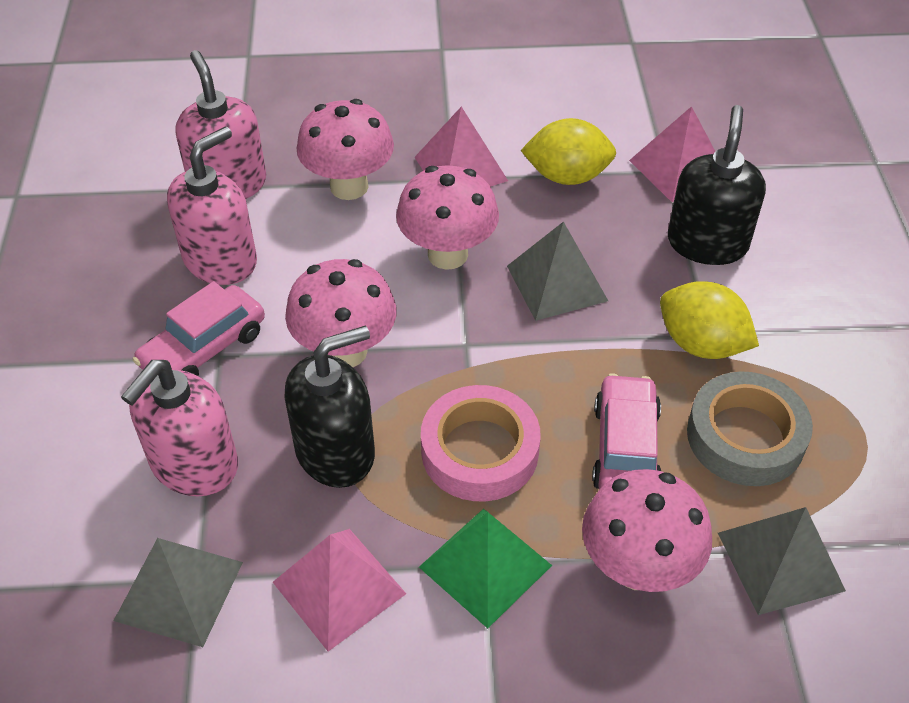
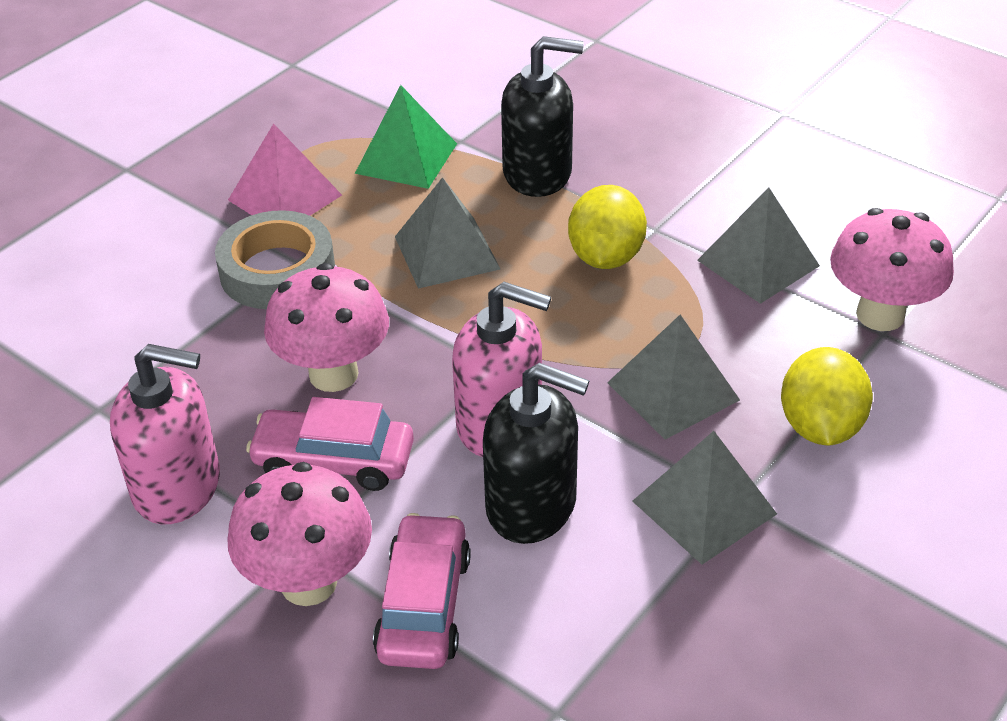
grey pyramid: 3 -> 4
pink mushroom: 4 -> 3
pink pyramid: 3 -> 1
pink soap dispenser: 3 -> 2
pink tape: 1 -> 0

